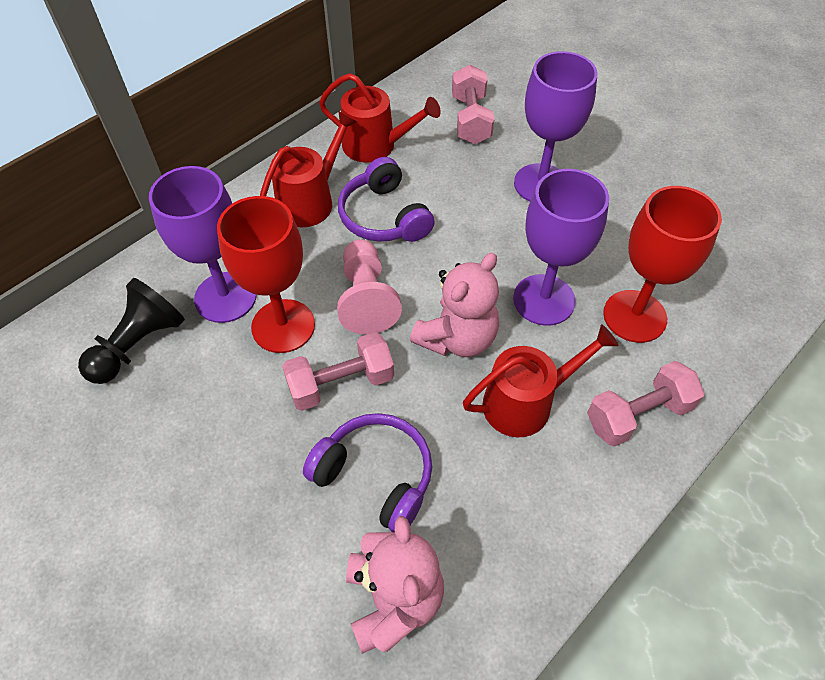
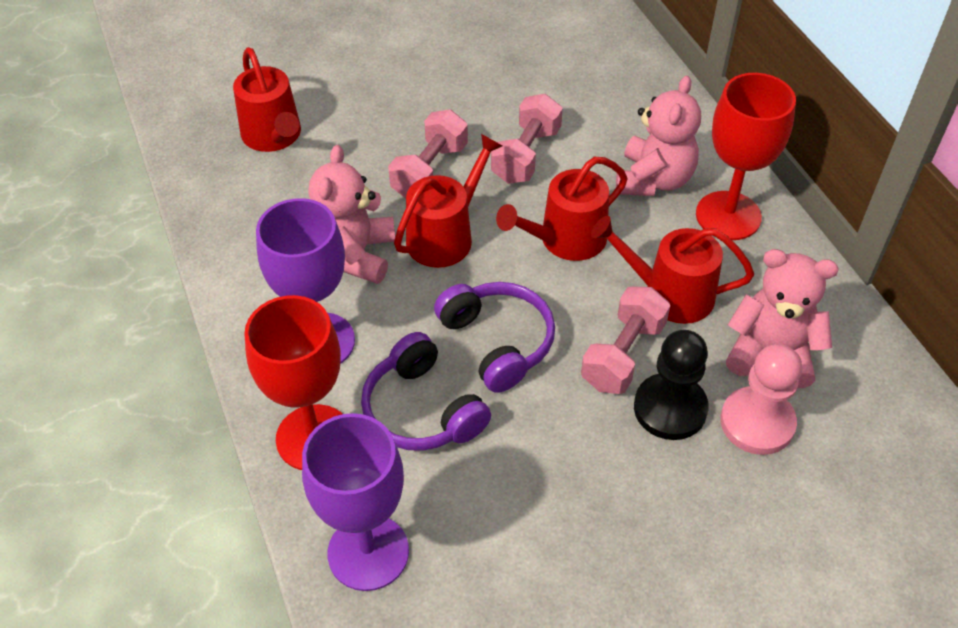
pink teddy bear: 2 -> 3
purple goblet: 3 -> 2
red watering can: 3 -> 4

